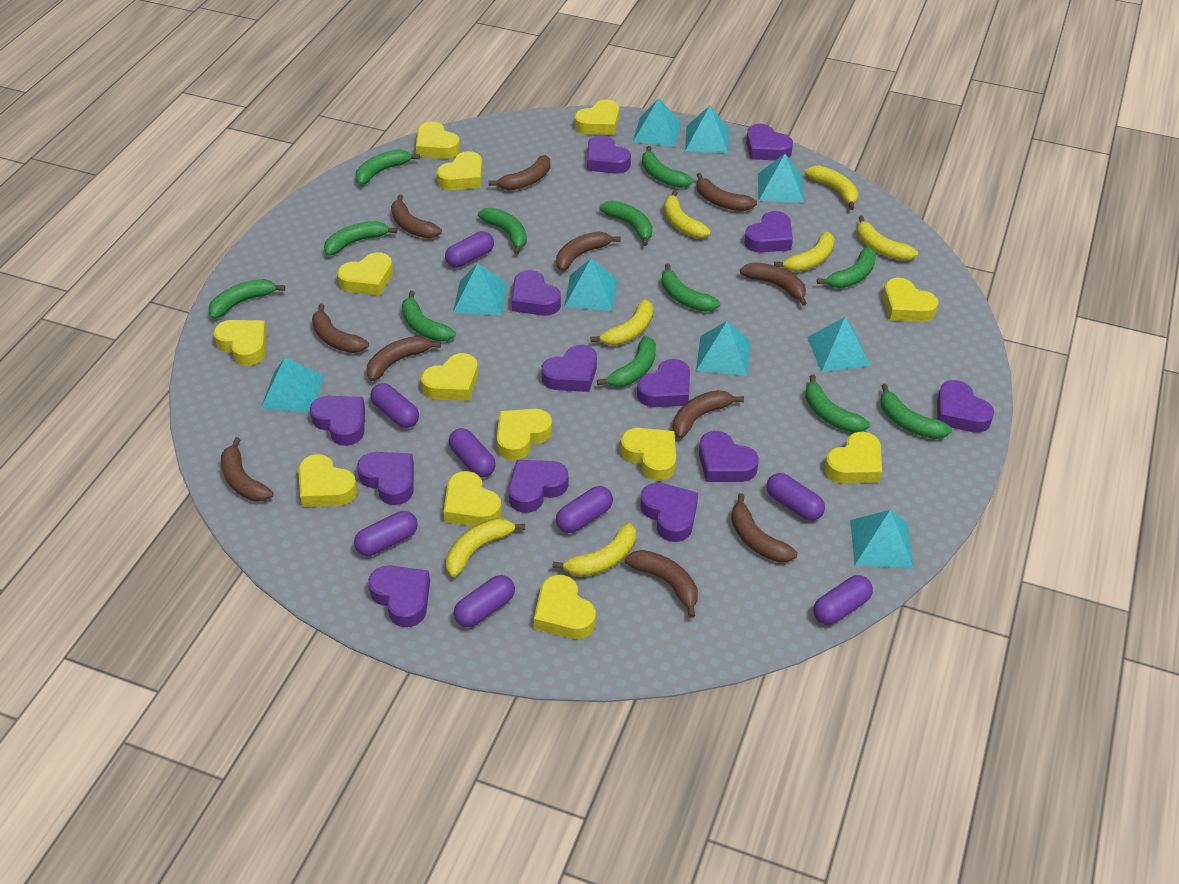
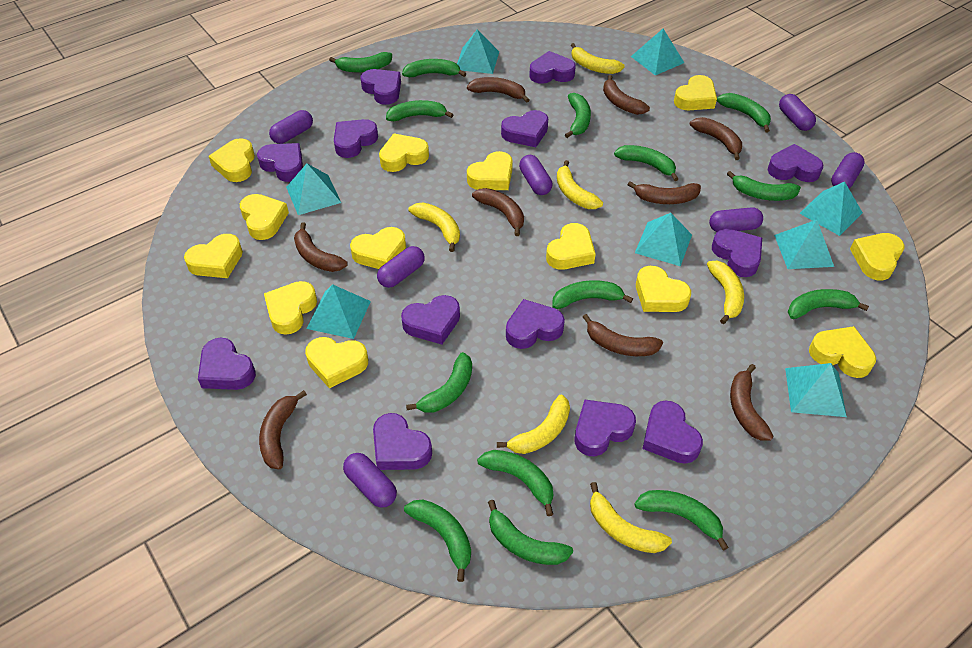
brown banana: 11 -> 9
green banana: 12 -> 14
purple capsule: 8 -> 7
turquoise pyramid: 9 -> 8
yellow banana: 7 -> 6

